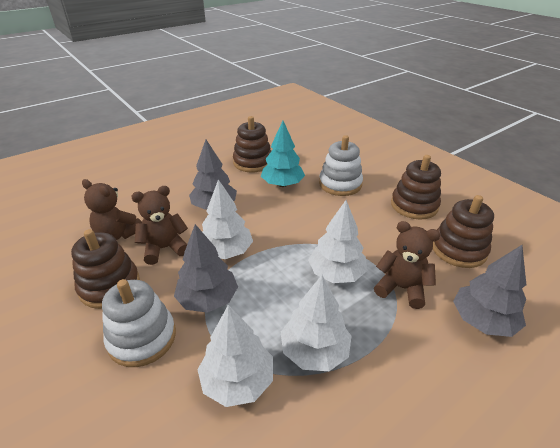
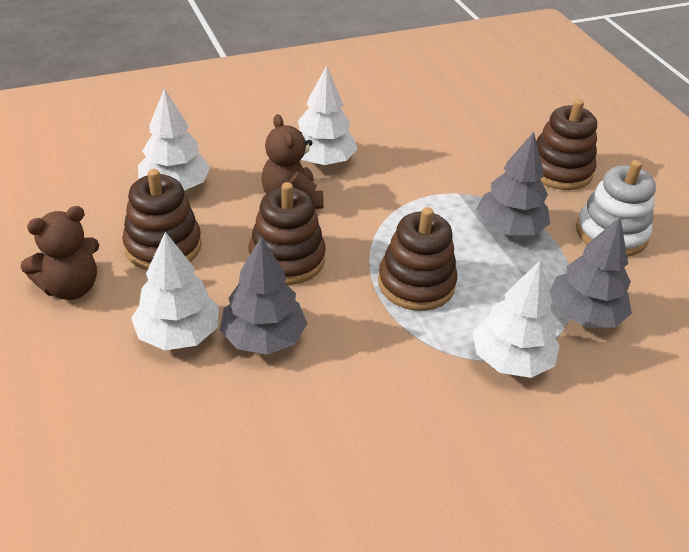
brown teddy bear: 3 -> 2
turquoise tree: 1 -> 0
white stacking toy: 2 -> 1

